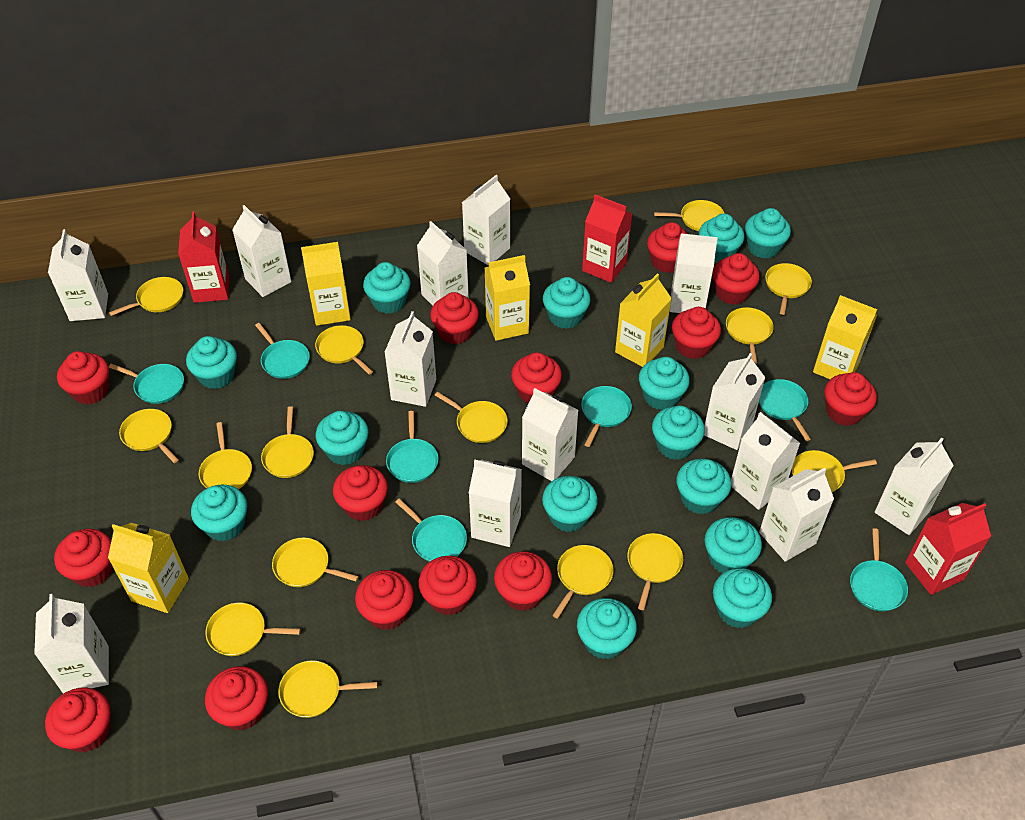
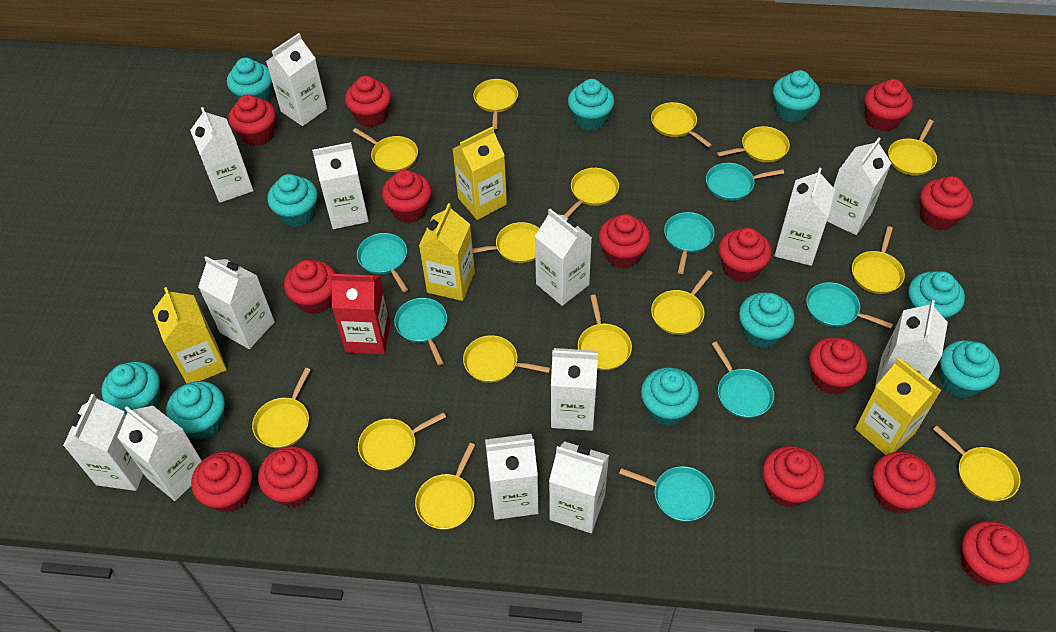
red carton: 3 -> 1
turquoise cupcake: 14 -> 10
yellow carton: 5 -> 4

